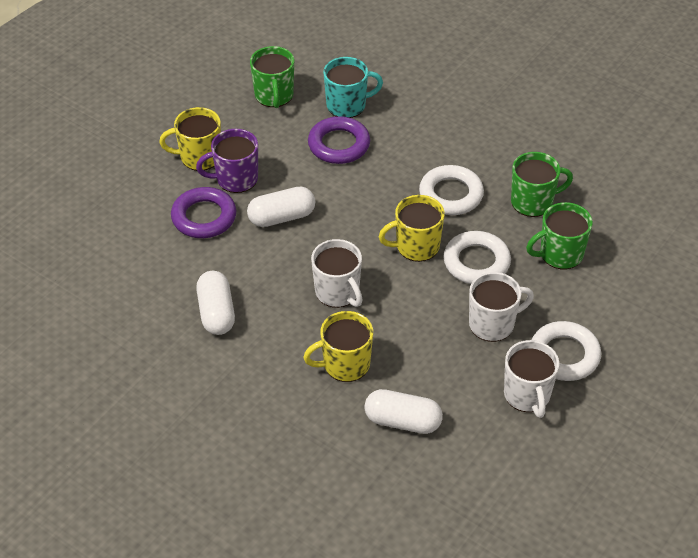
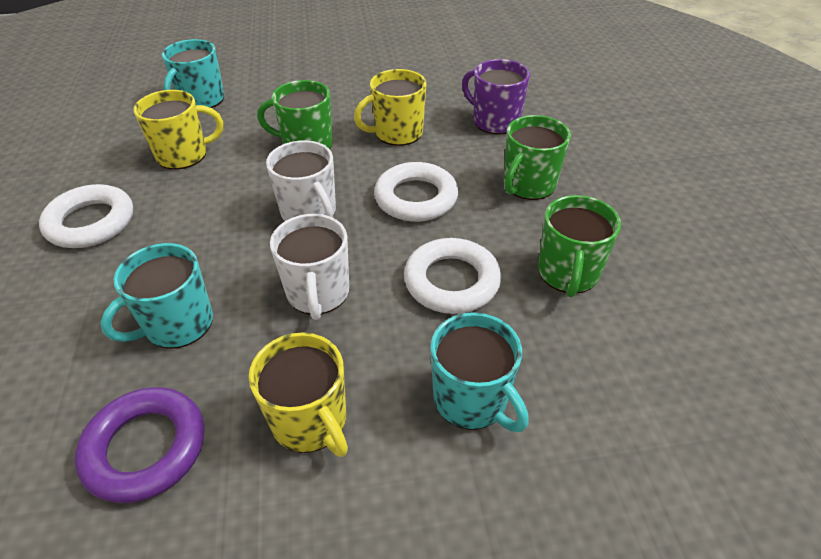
purple ring: 2 -> 1
turquoise mug: 1 -> 3
white capsule: 3 -> 0
white mug: 3 -> 2

